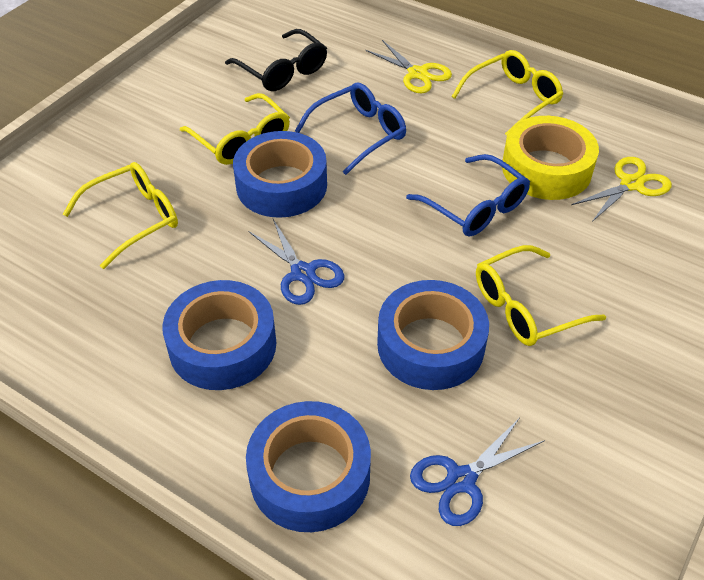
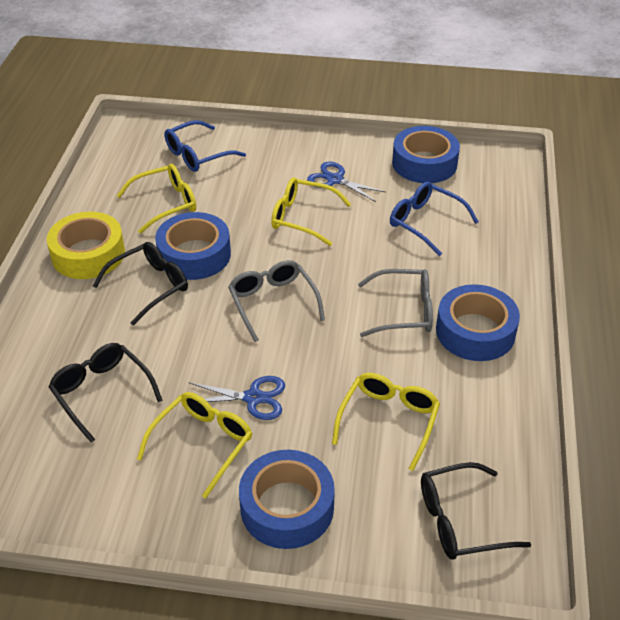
black glasses: 1 -> 3
grey glasses: 0 -> 2
yellow scissors: 2 -> 0

